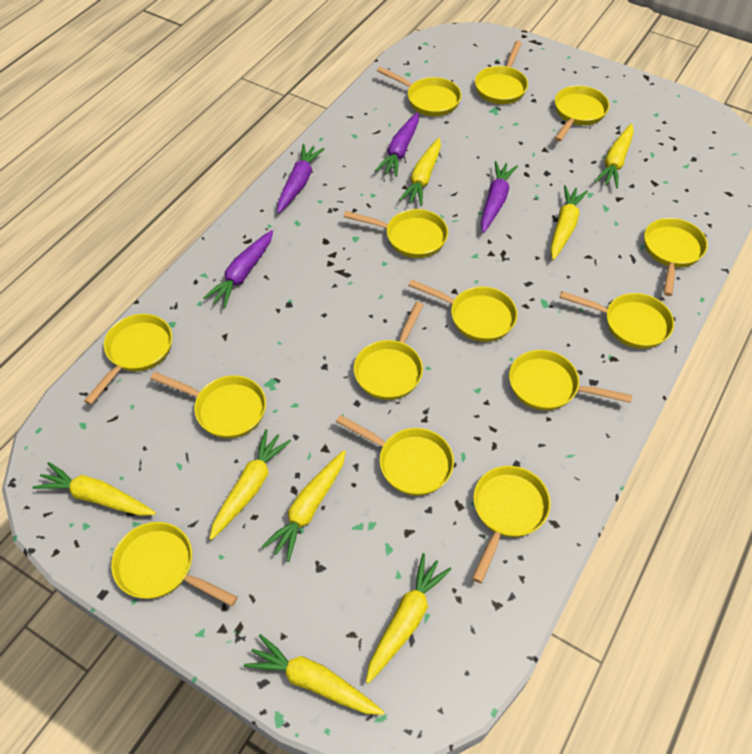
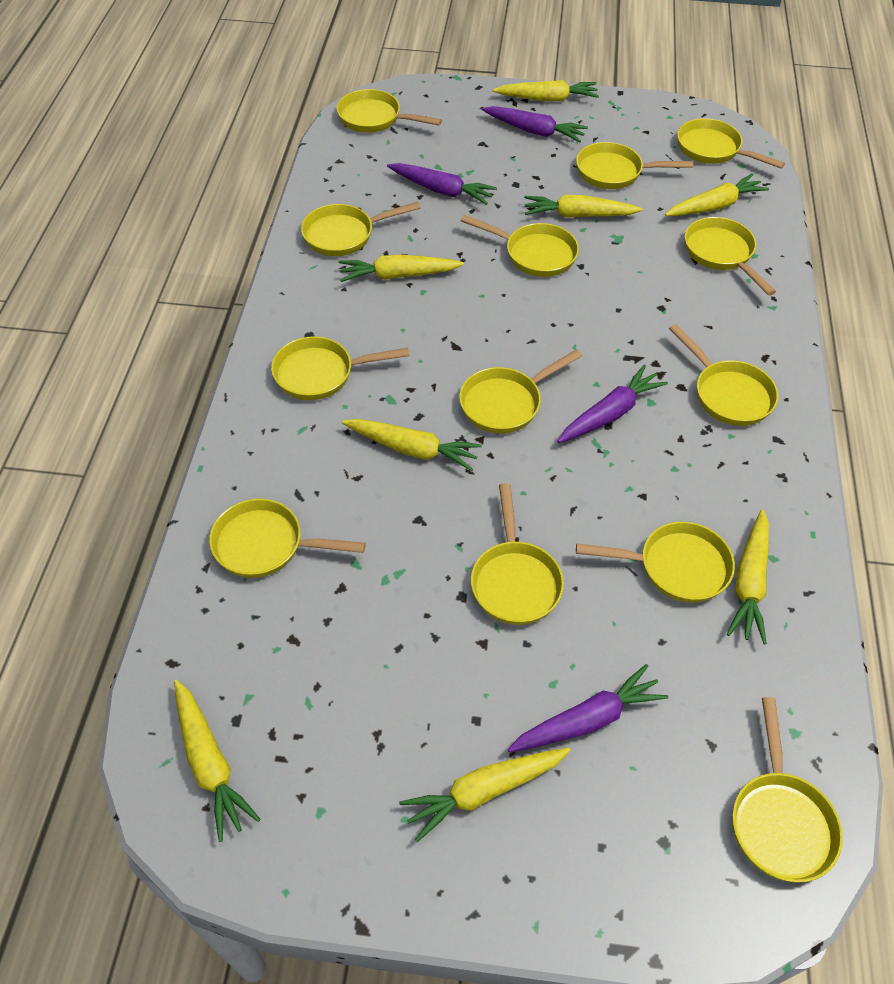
yellow pan: 14 -> 13

